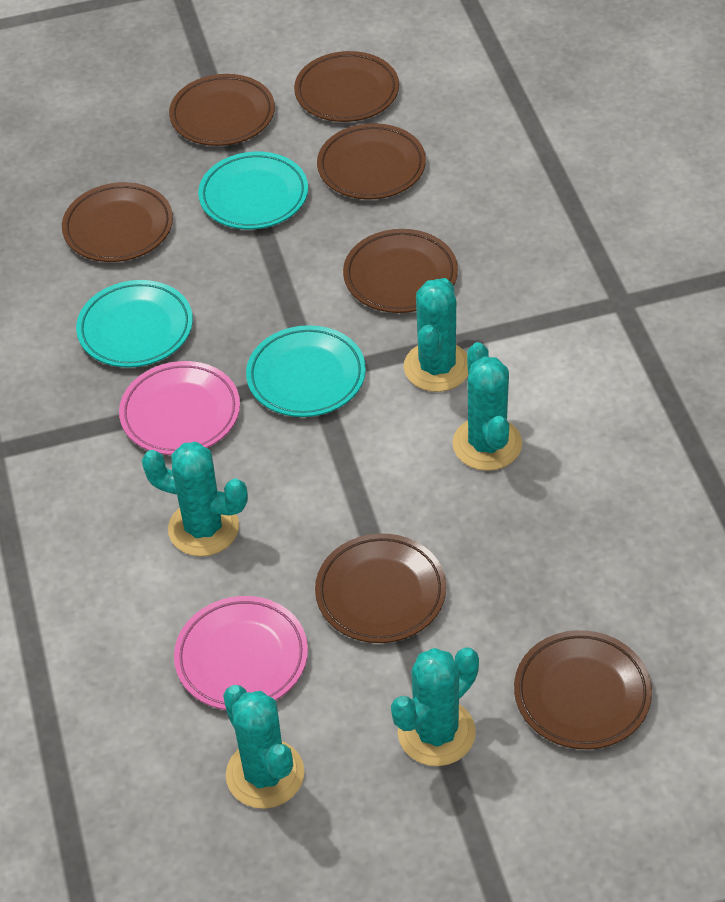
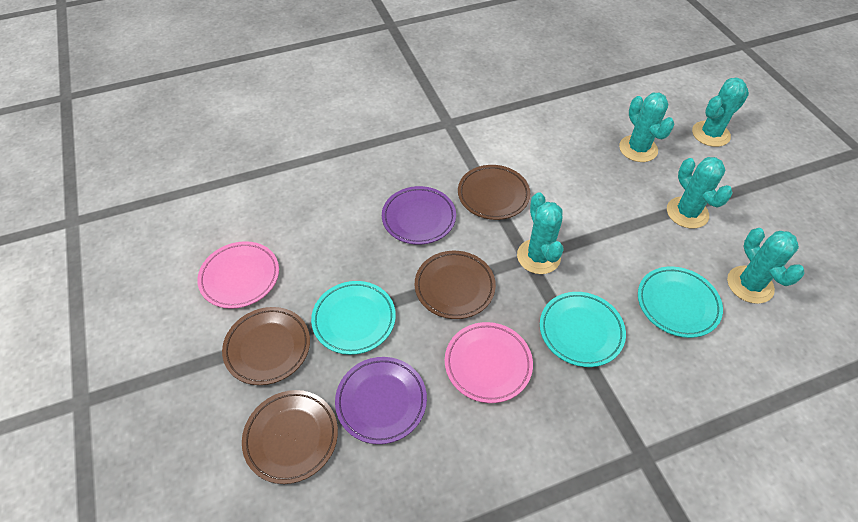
brown plate: 7 -> 4
purple plate: 0 -> 2

